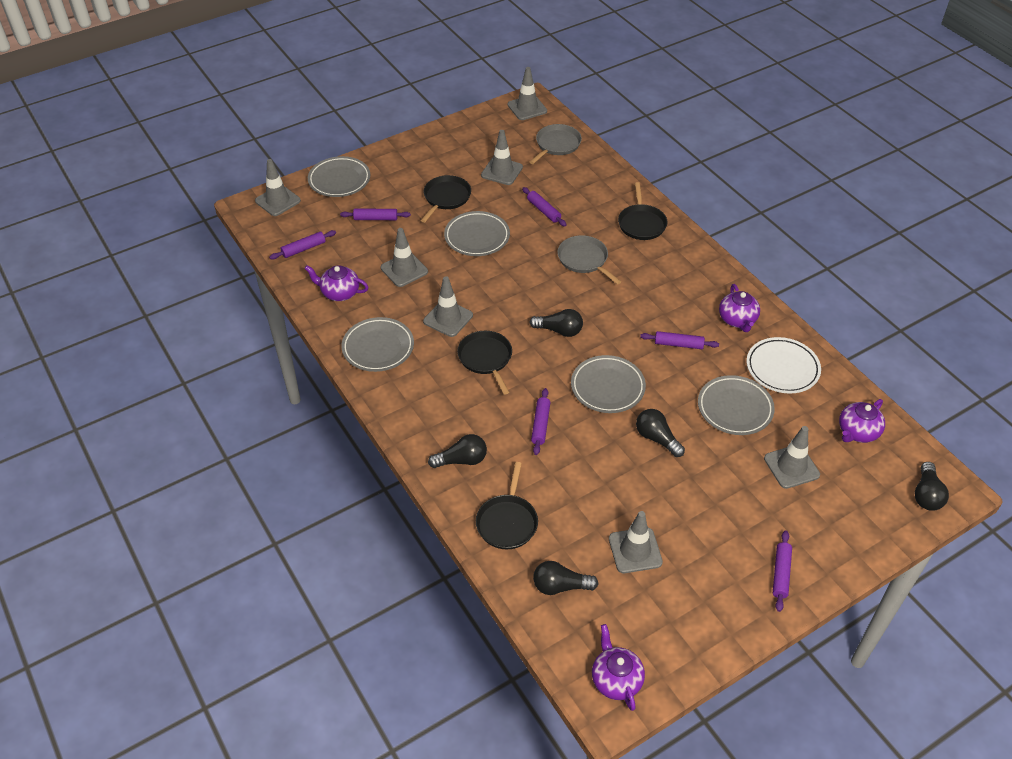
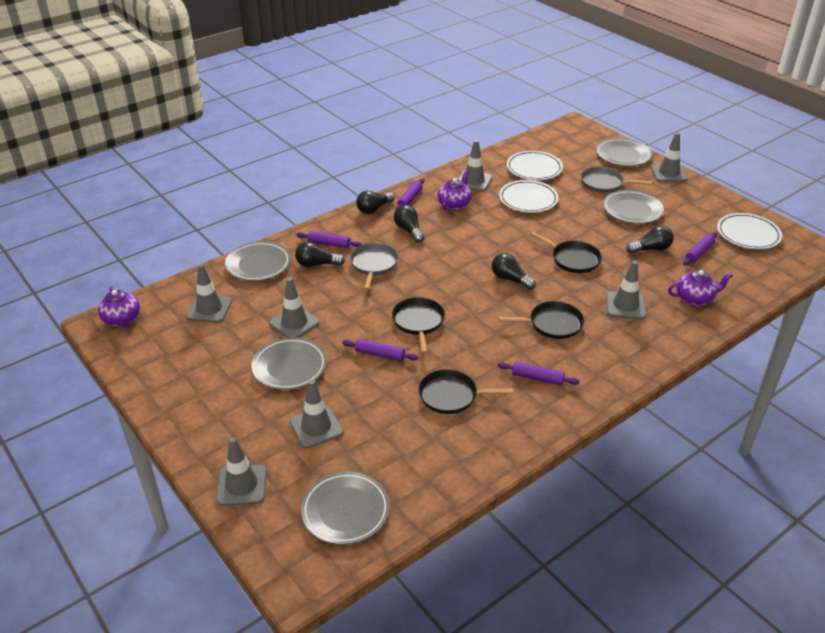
purple rolling pin: 6 -> 5
purple teapot: 4 -> 3
white plate: 1 -> 3

